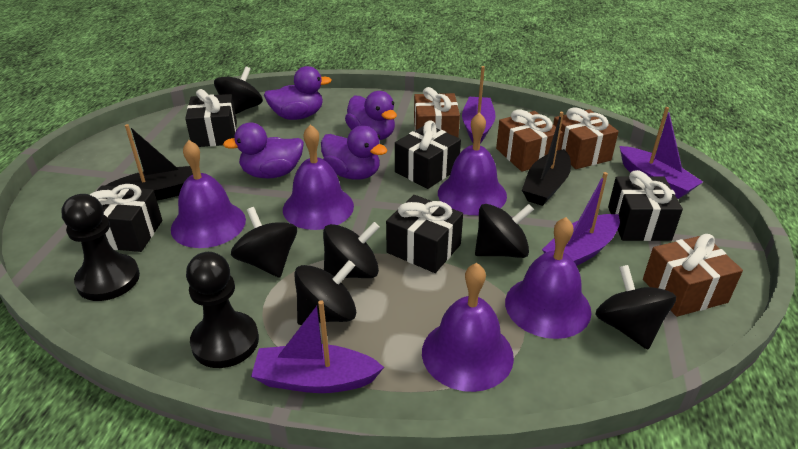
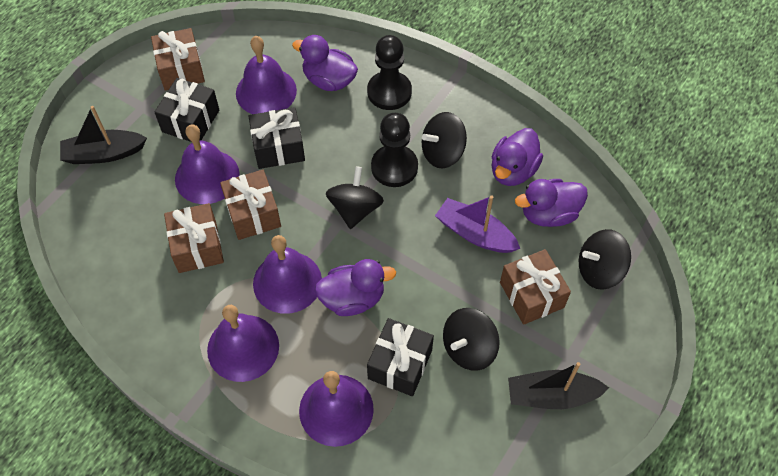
black gift: 5 -> 3
black spinning top: 6 -> 4
purple boat: 4 -> 1

